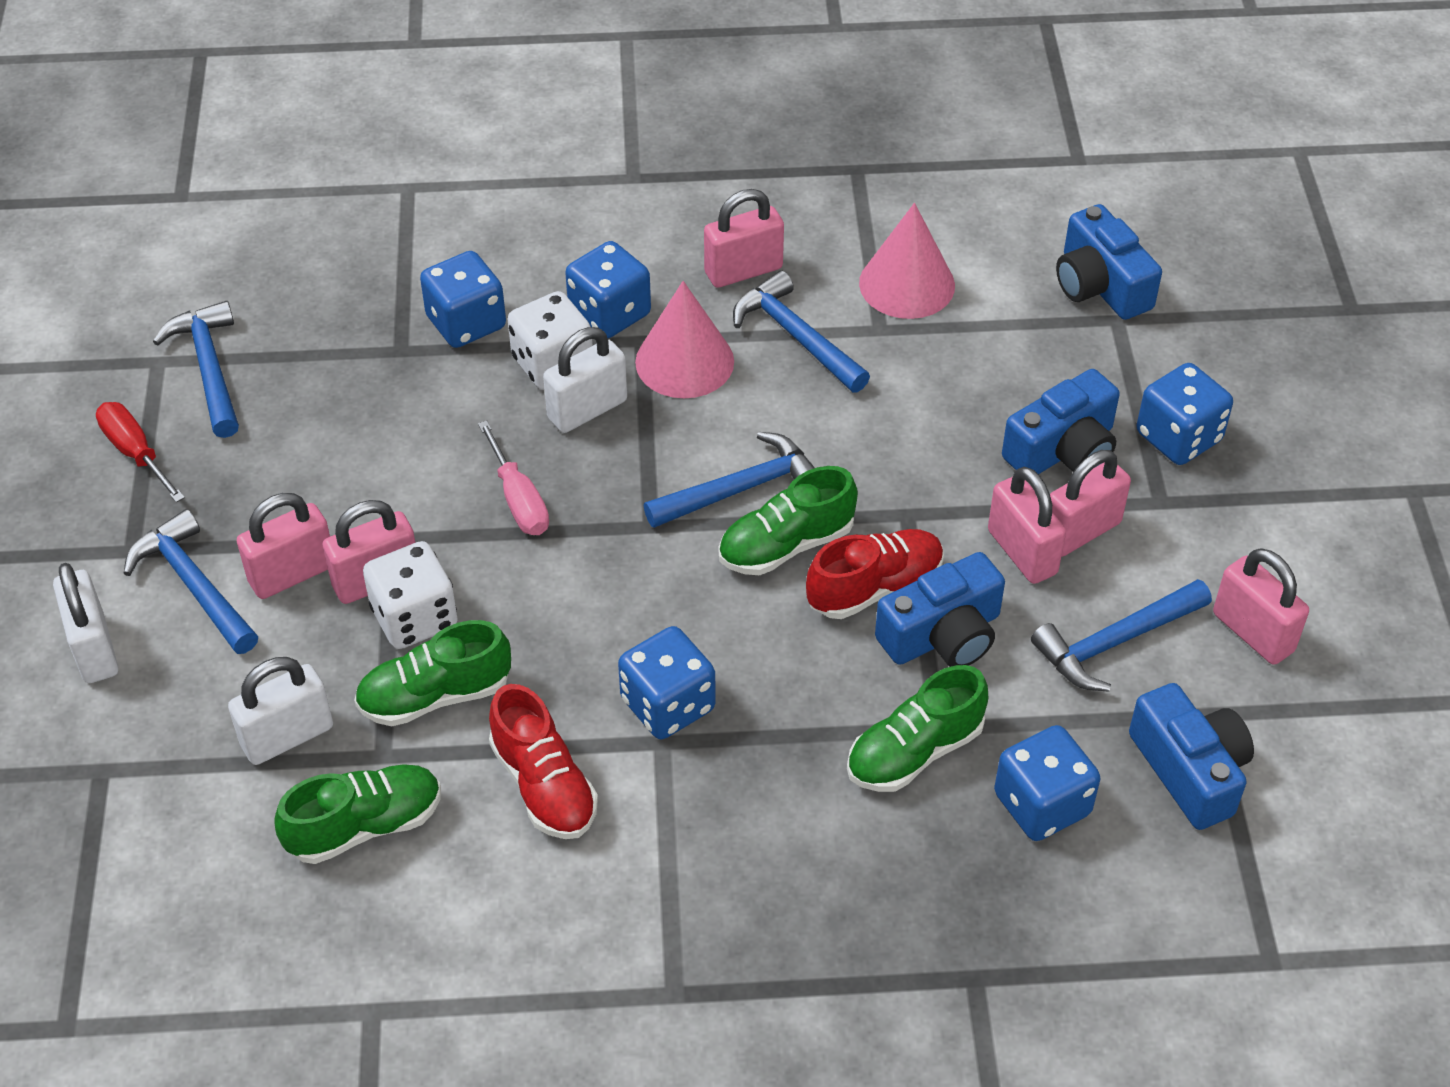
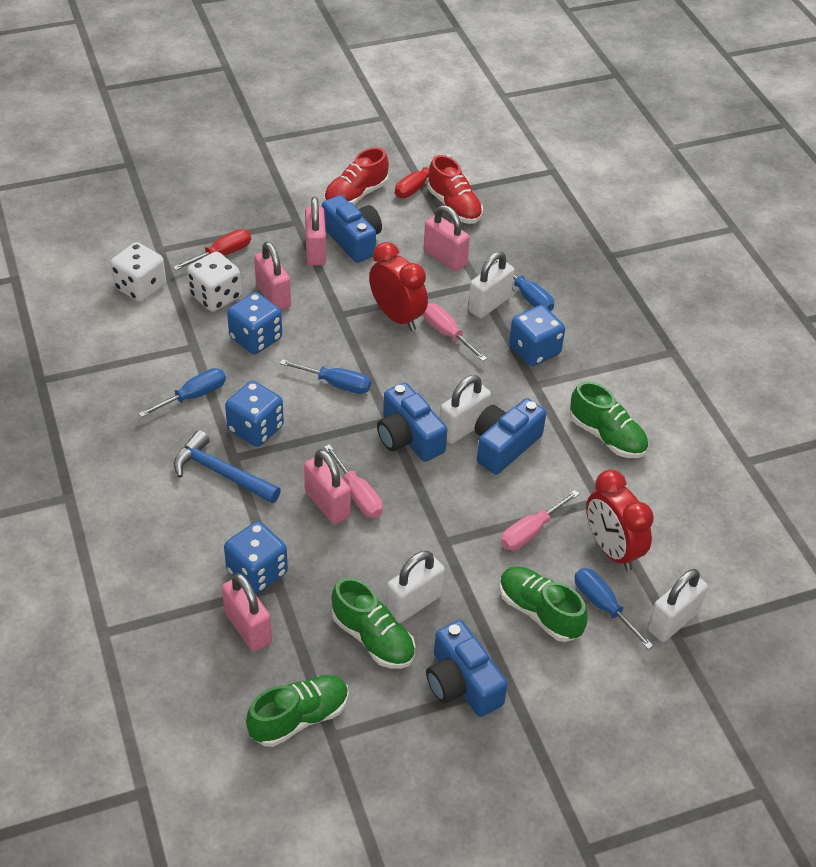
blue dice: 5 -> 4
blue hammer: 5 -> 1
blue screwdriver: 0 -> 4
pink cone: 2 -> 0
pink padlock: 6 -> 5
pink screwdriver: 1 -> 3
red clock: 0 -> 2
red screwdriver: 1 -> 2
white padlock: 3 -> 4

